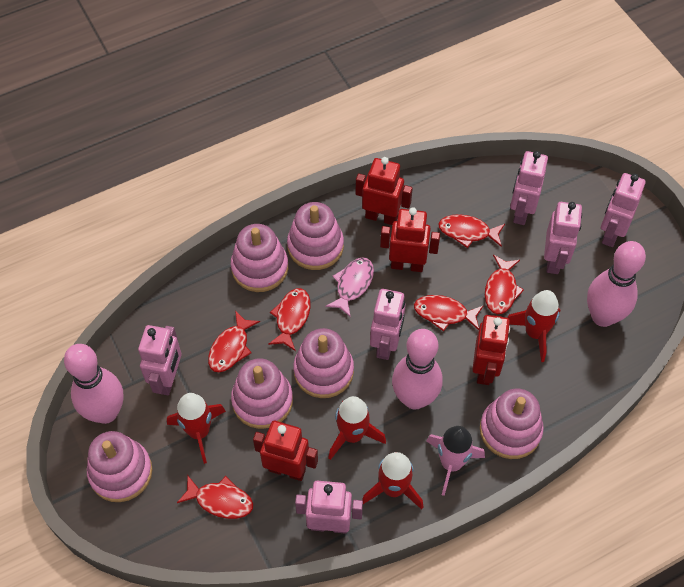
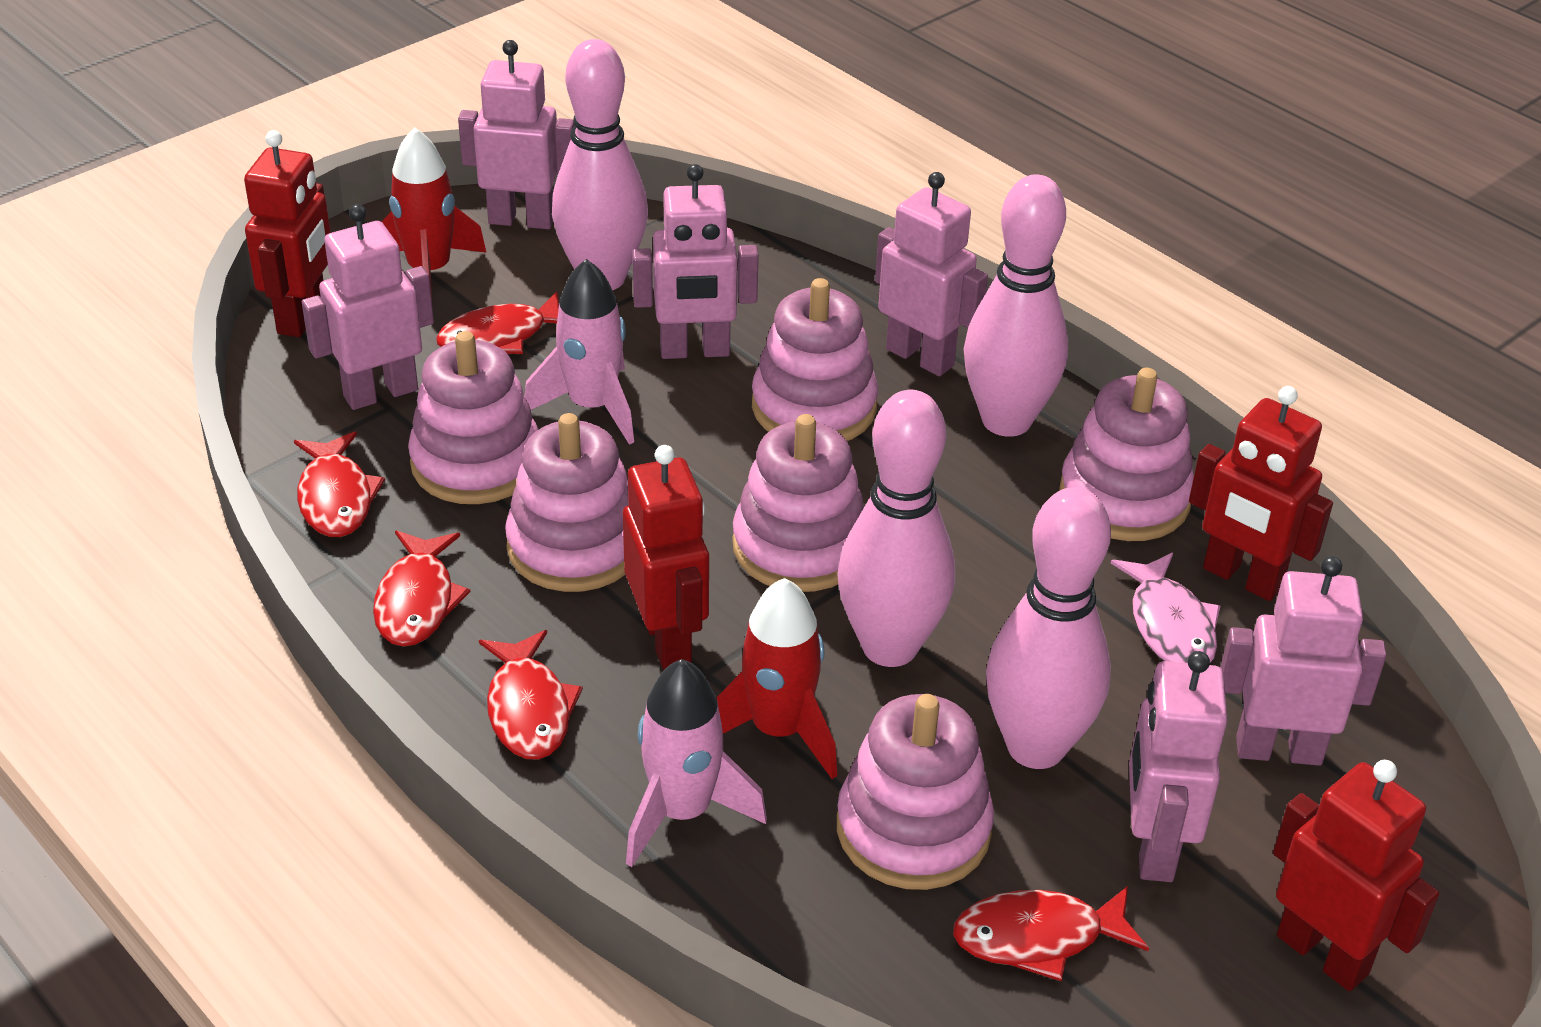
pink bowling pin: 3 -> 4
pink rocket: 1 -> 2
red fish: 6 -> 5
red rocket: 4 -> 2

